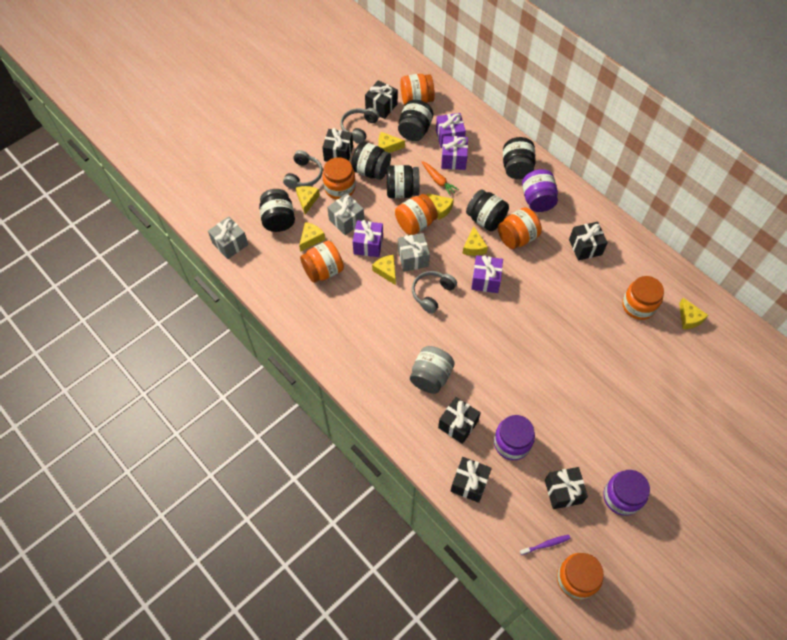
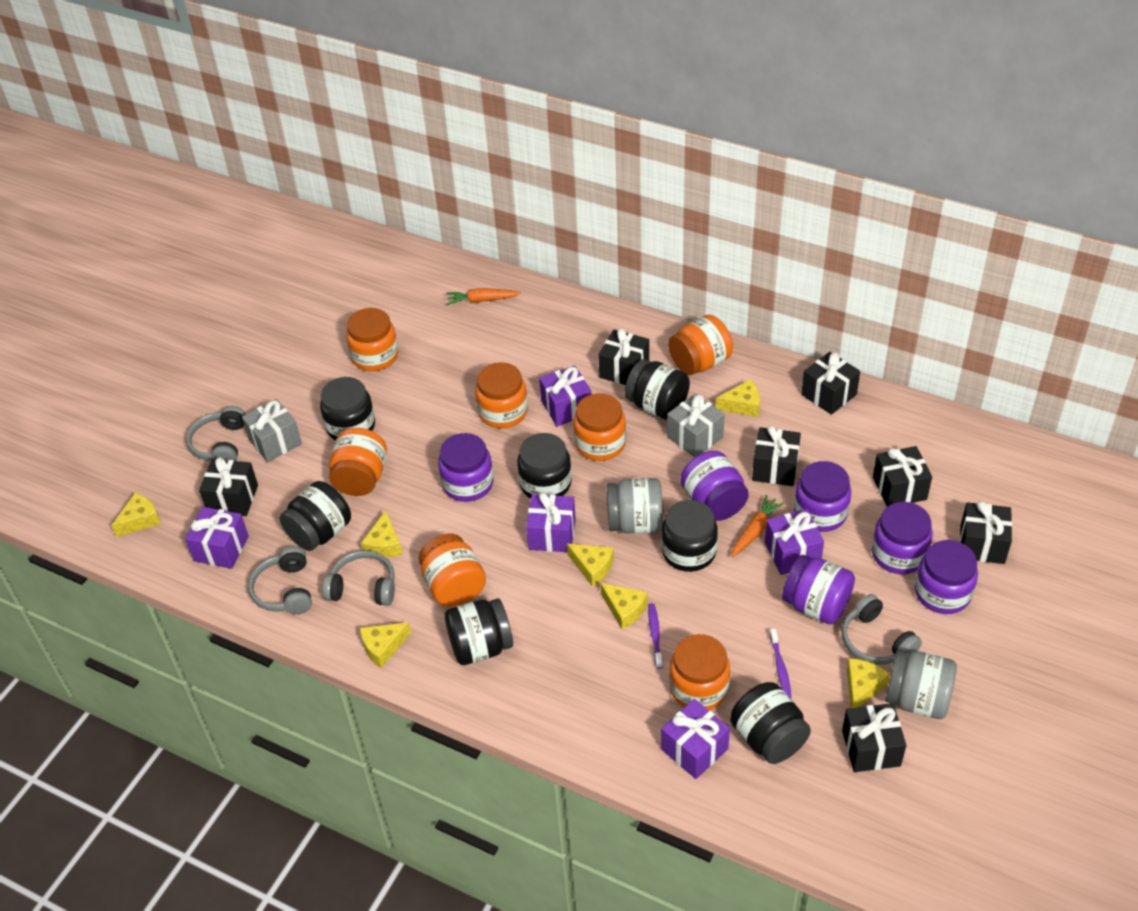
black gift: 6 -> 7
black jar: 6 -> 7
grey gift: 3 -> 2
grey headphones: 3 -> 4
grey jar: 1 -> 2
orange carrot: 1 -> 2
purple gift: 4 -> 5
purple jar: 3 -> 6
purple toothbrush: 1 -> 2

